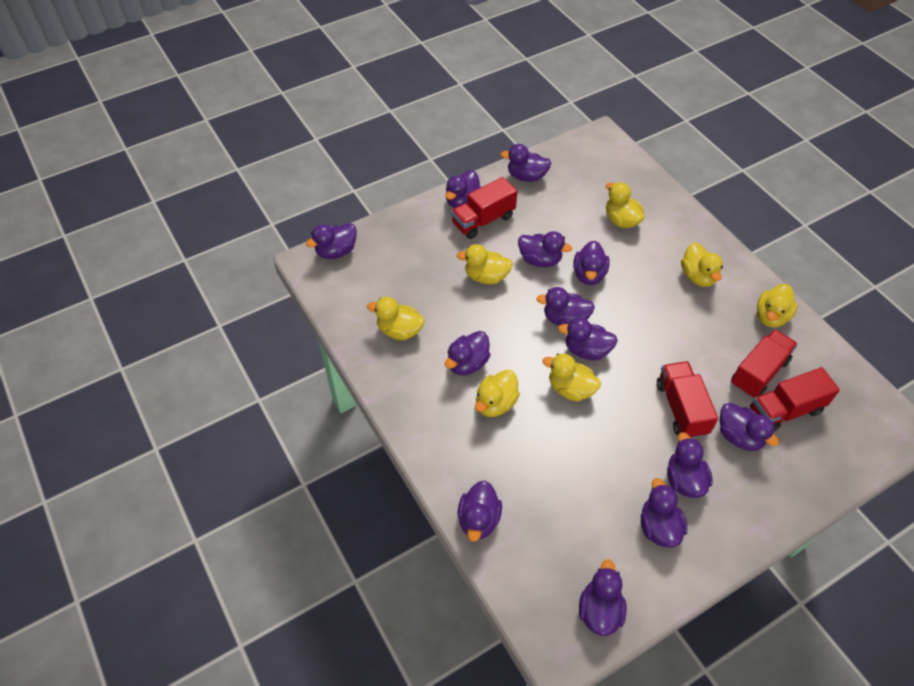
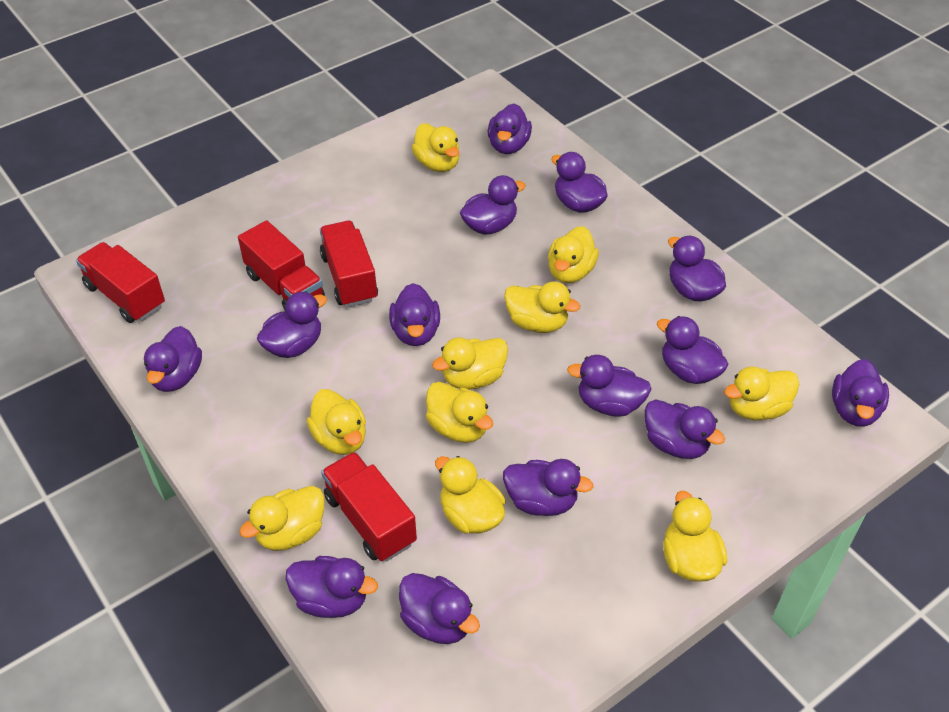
purple duck: 13 -> 14
yellow duck: 7 -> 10

